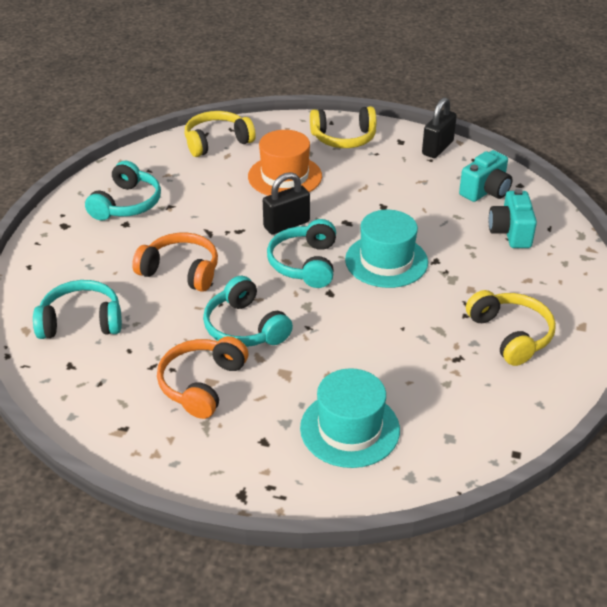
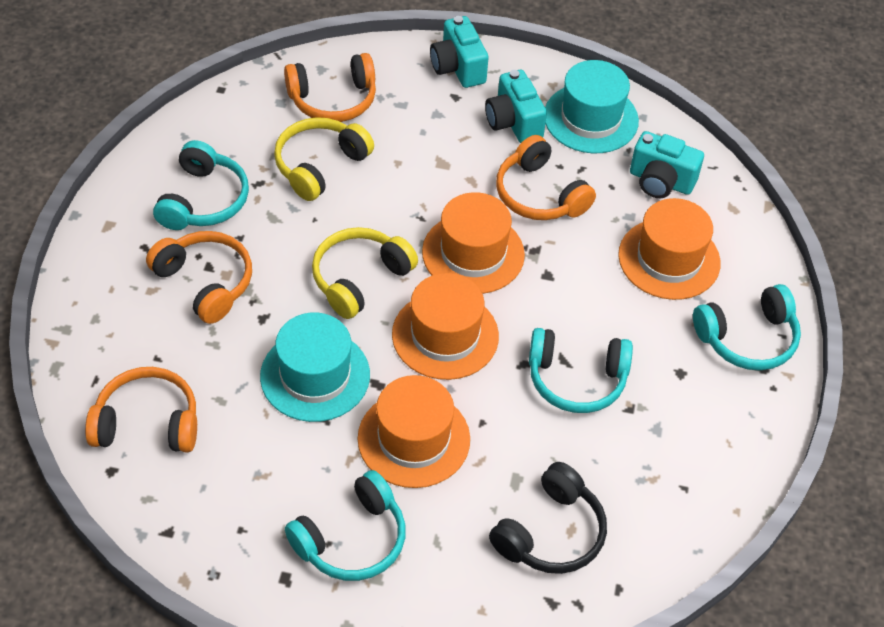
black headphones: 0 -> 1
black padlock: 2 -> 0
orange hat: 1 -> 4
orange headphones: 2 -> 4
turquoise camera: 2 -> 3
yellow headphones: 3 -> 2

